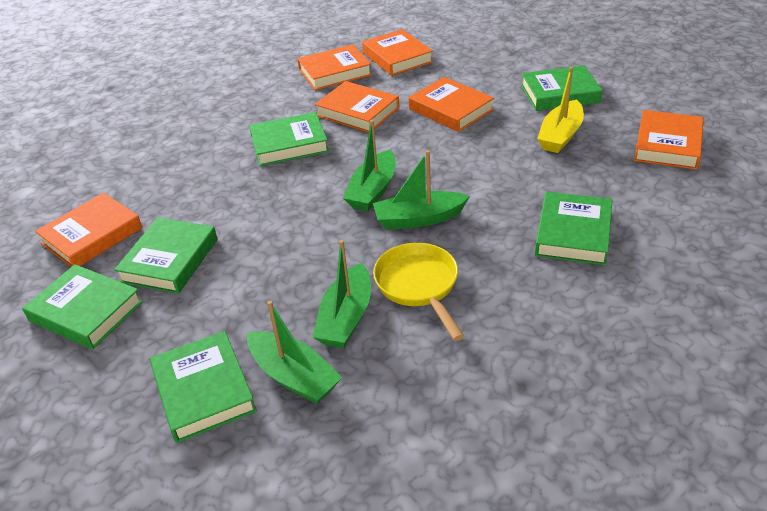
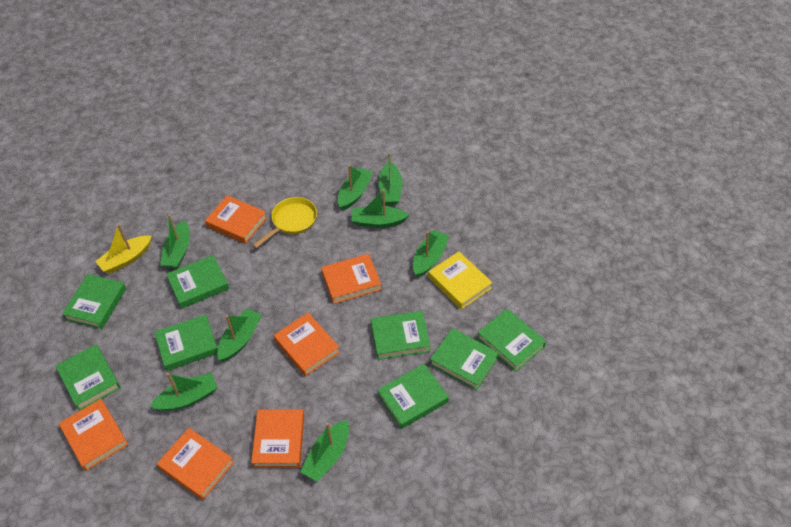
green boat: 4 -> 8
green book: 6 -> 8
yellow book: 0 -> 1

